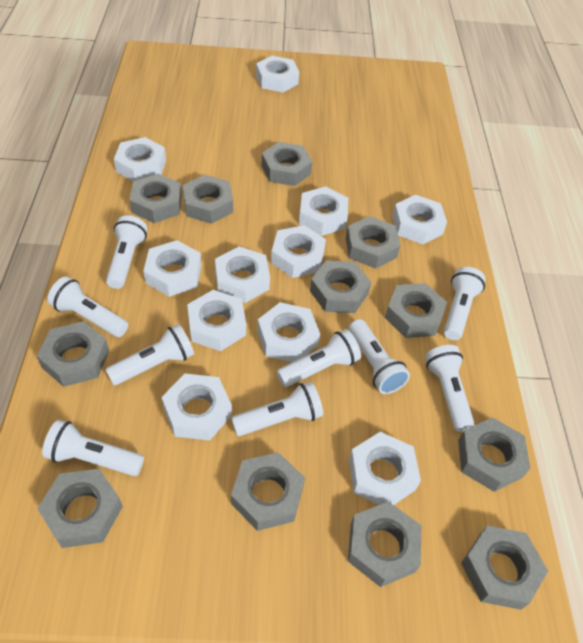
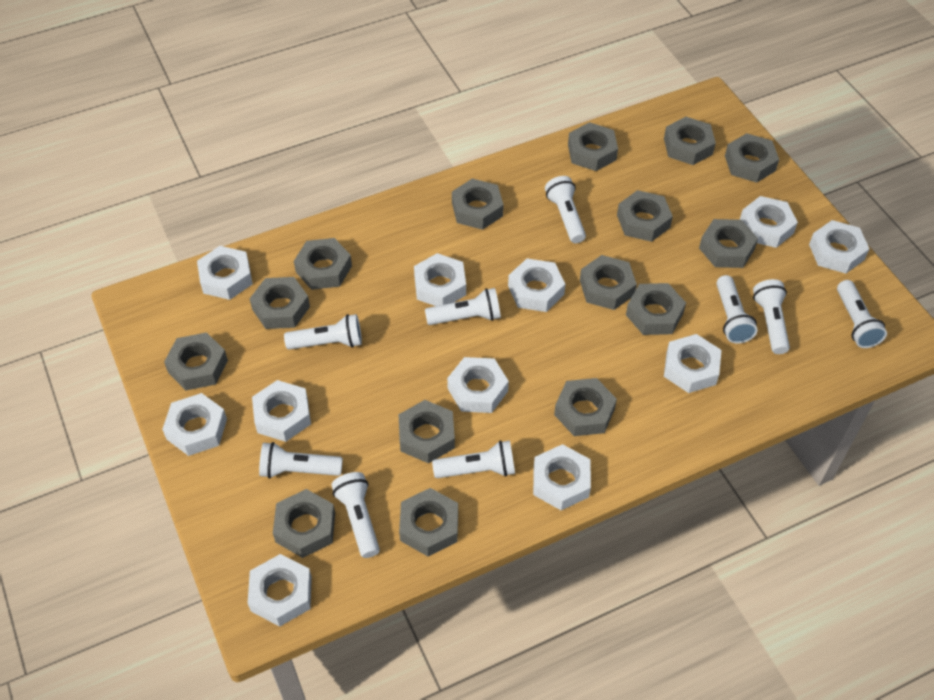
grey nut: 12 -> 15

